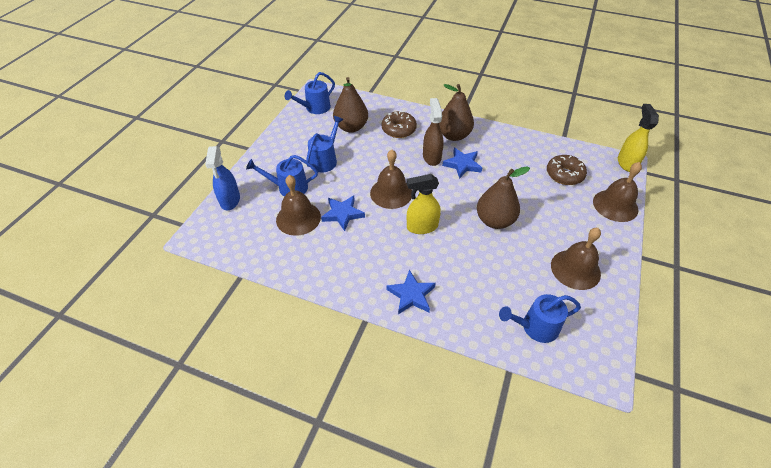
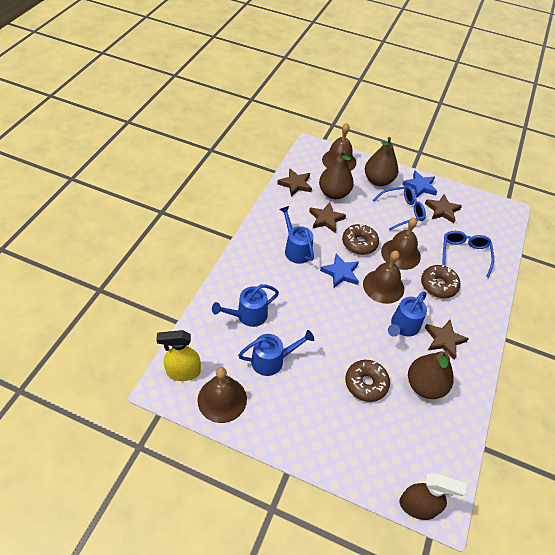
blue glasses: 0 -> 2
blue spray bottle: 1 -> 0
blue star: 3 -> 2
brown donut: 2 -> 3
brown star: 0 -> 4
yellow spray bottle: 2 -> 1

